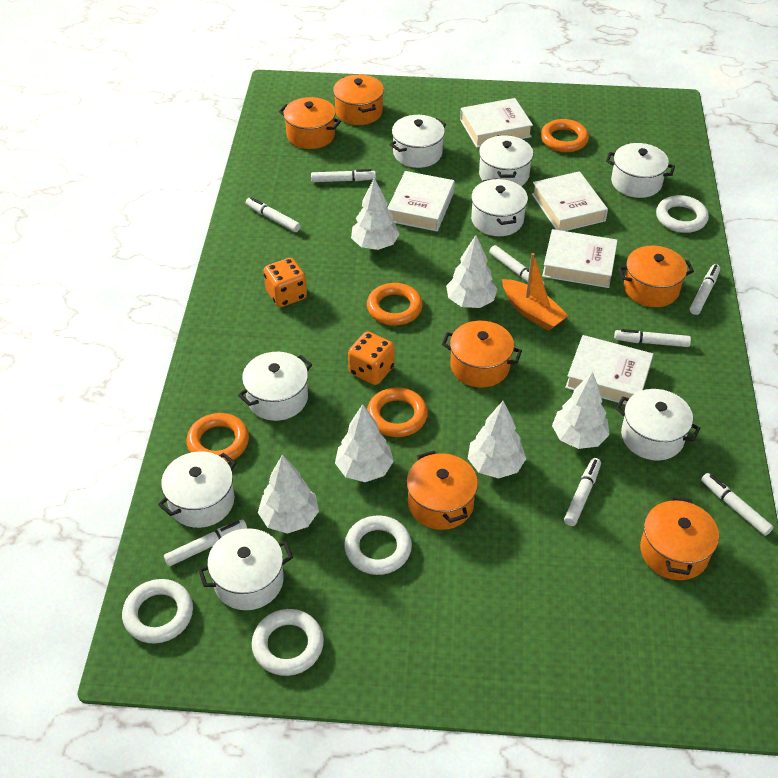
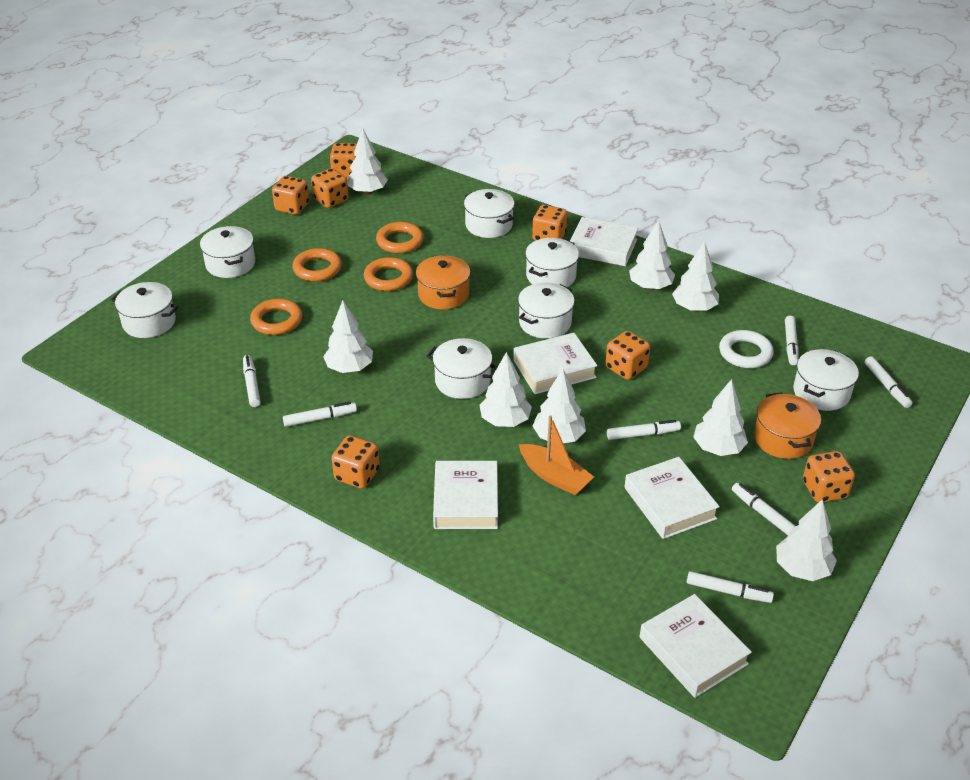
orange dice: 2 -> 7
orange pot: 6 -> 2
white marker: 8 -> 7
white pot: 8 -> 7
white ring: 4 -> 1
white tree: 6 -> 8

